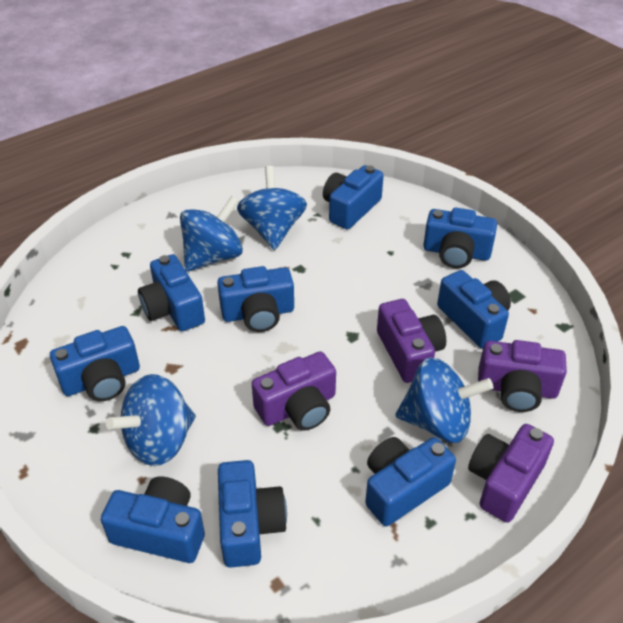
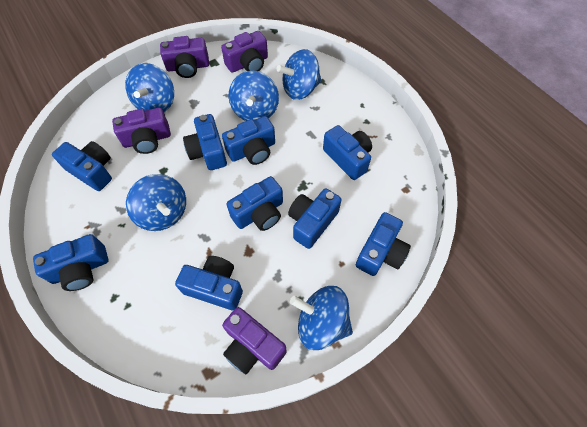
blue spinning top: 4 -> 5

